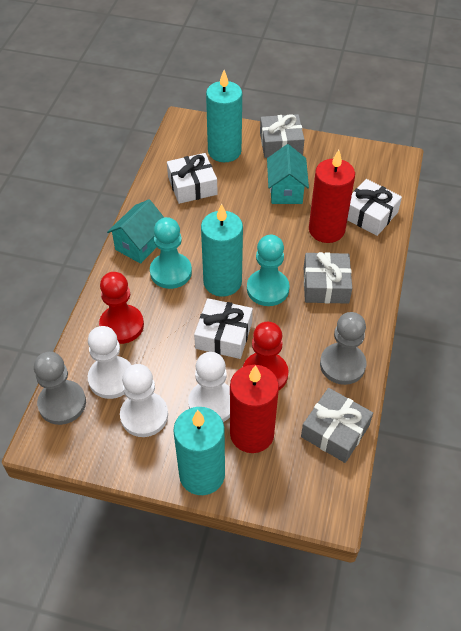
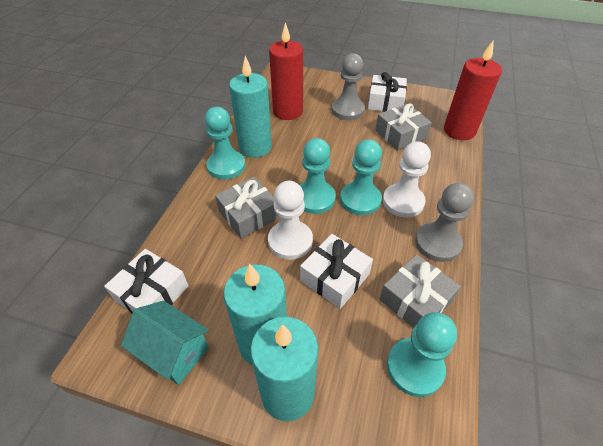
red pawn: 2 -> 0
turquoise house: 2 -> 1
turquoise pawn: 2 -> 4
white pawn: 3 -> 2

